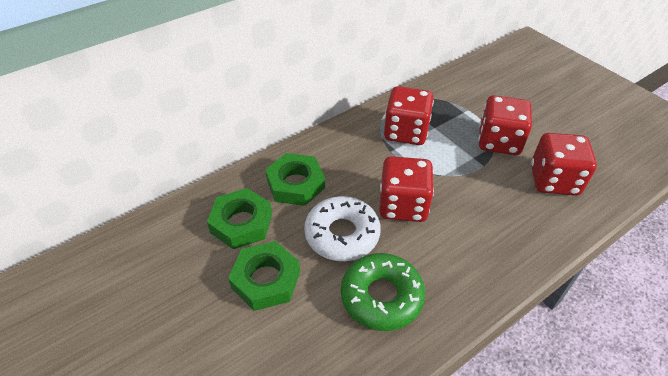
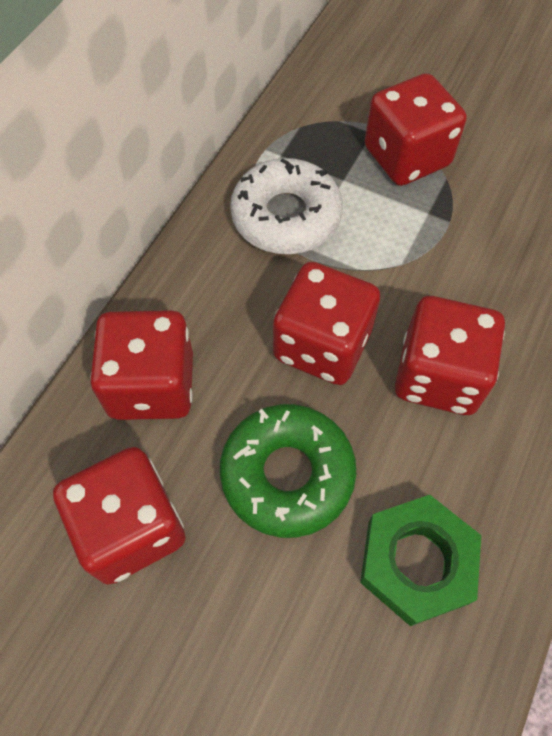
green nut: 3 -> 1
red dice: 4 -> 5

